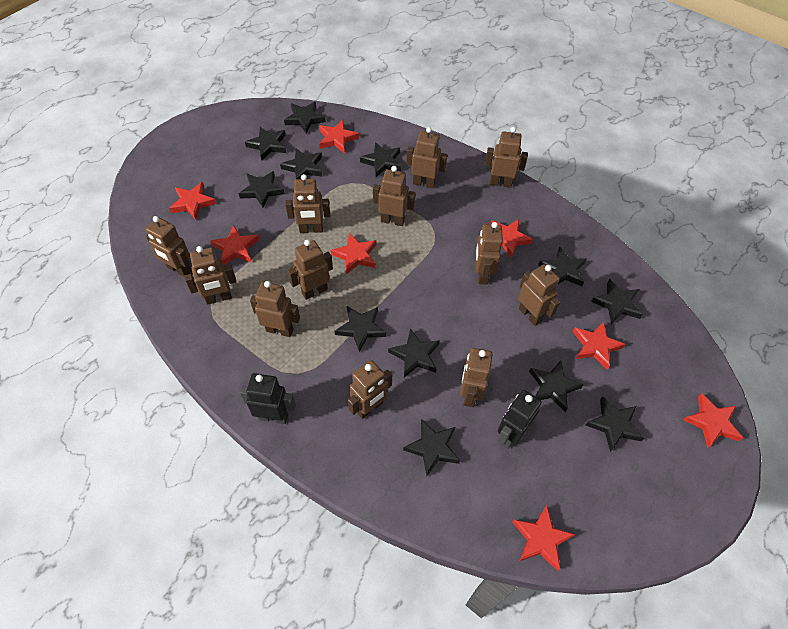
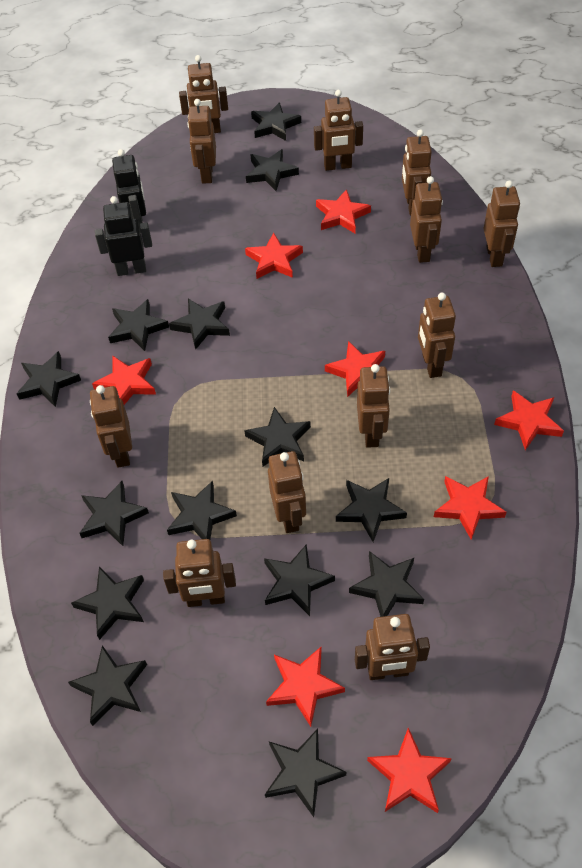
black star: 12 -> 14

